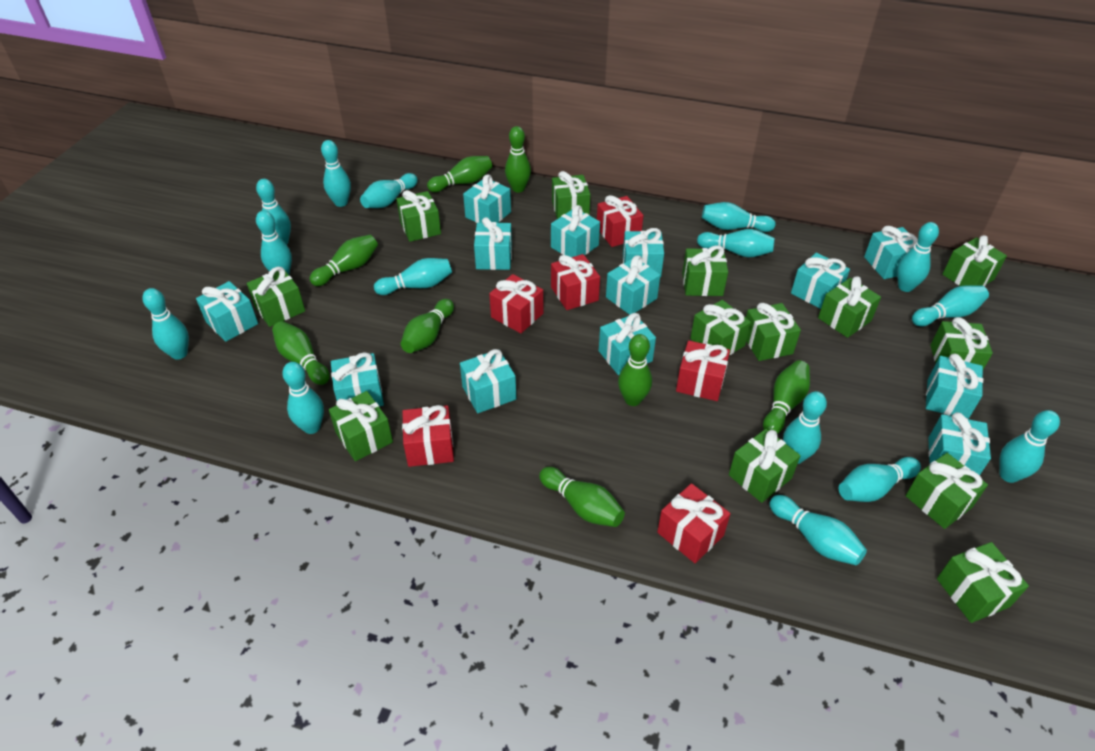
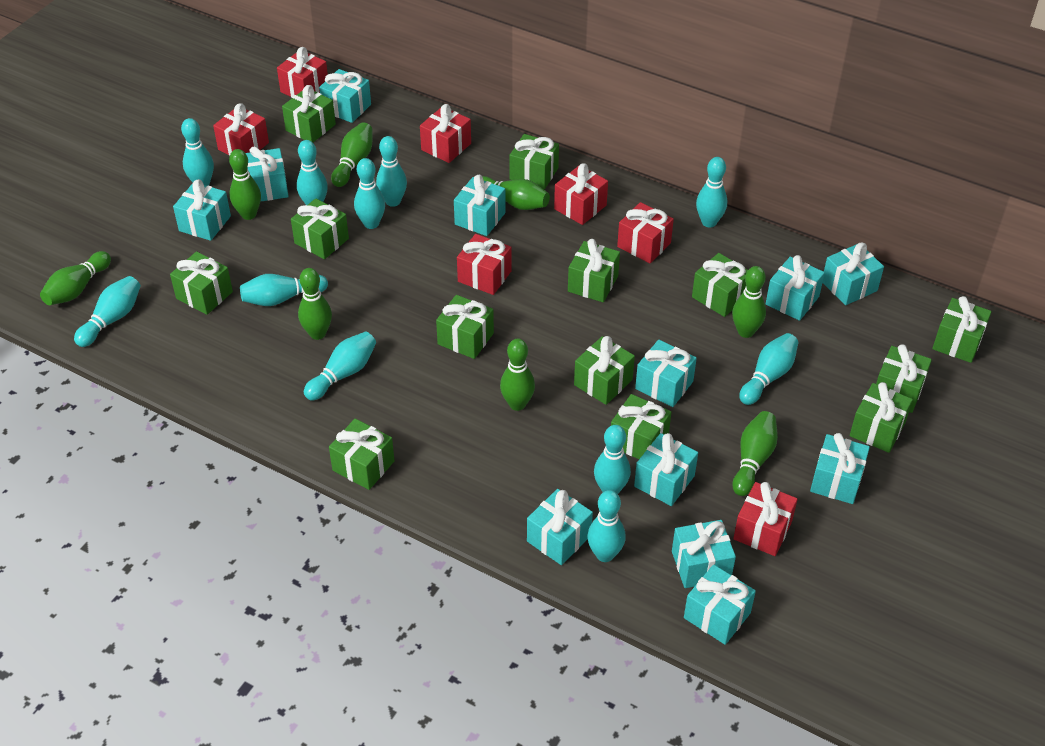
red gift: 6 -> 7
turquoise bowling pin: 15 -> 11
turquoise gift: 13 -> 12

